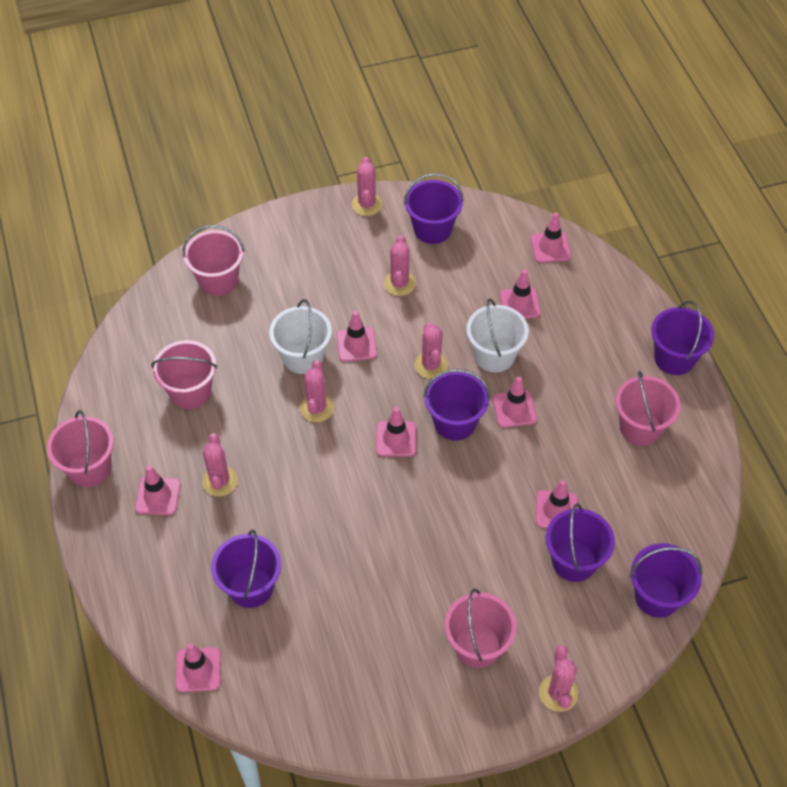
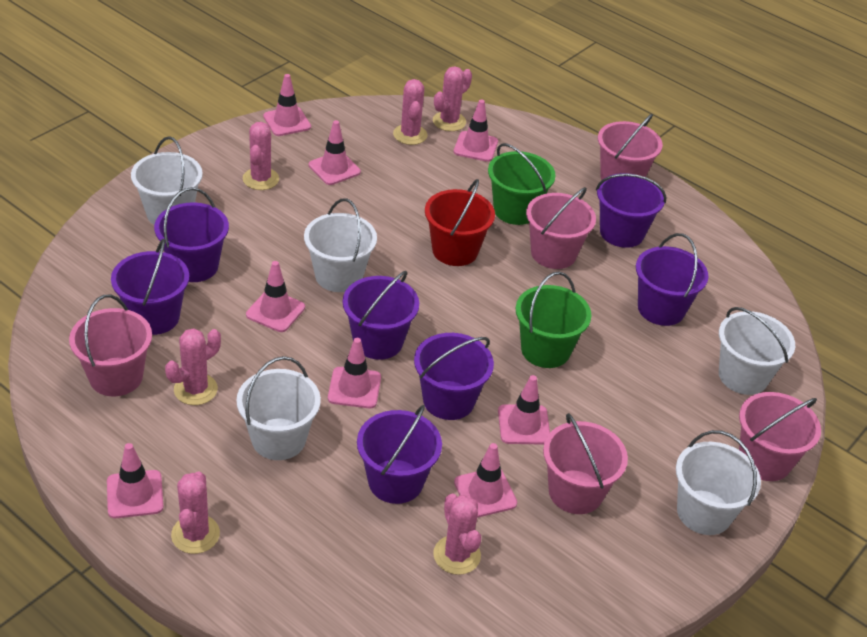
green bucket: 0 -> 2
purple bucket: 6 -> 7
red bucket: 0 -> 1
white bucket: 2 -> 5

